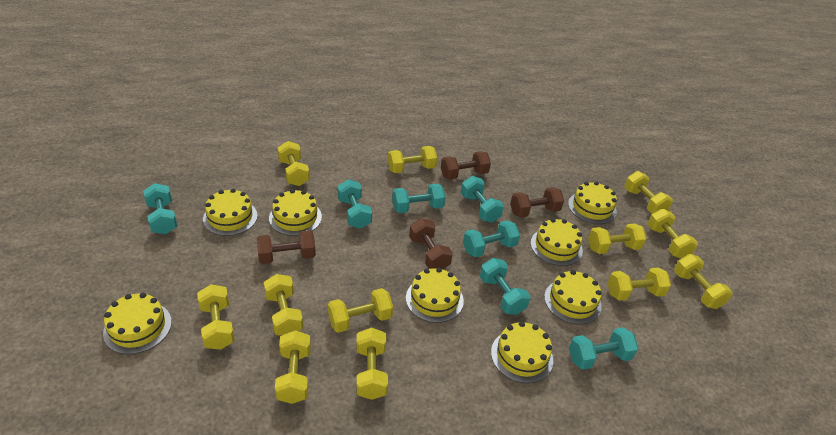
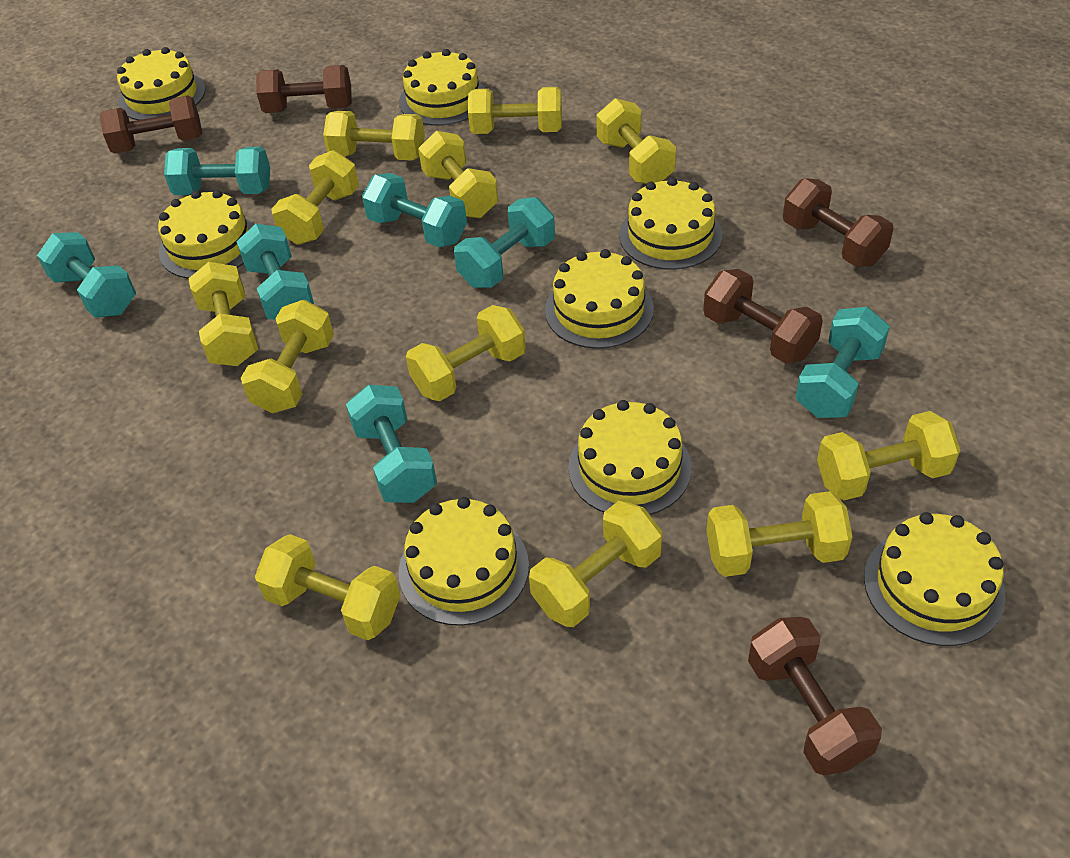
brown dumbbell: 4 -> 5

